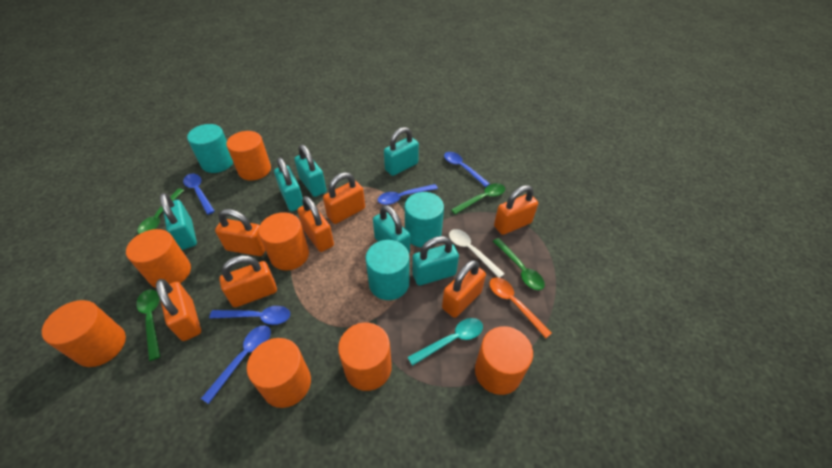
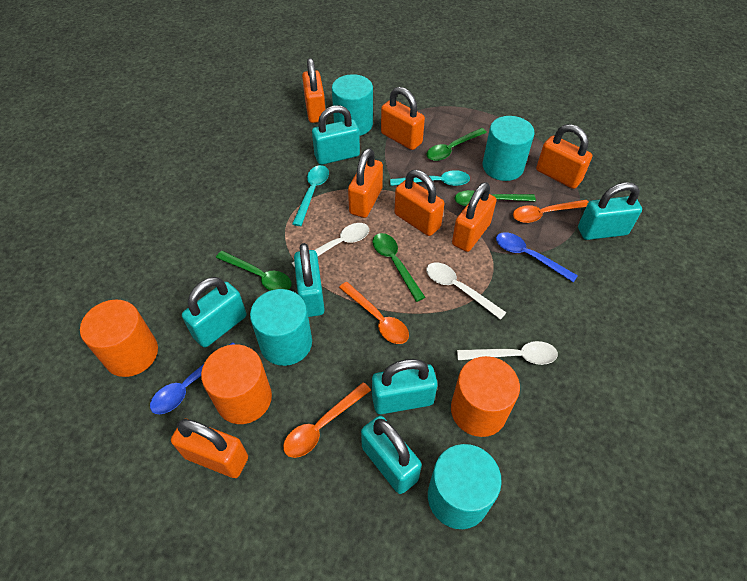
blue spoon: 5 -> 2
orange cylinder: 7 -> 3
orange spoon: 1 -> 3
turquoise cylinder: 3 -> 4
turquoise spoon: 1 -> 2
white spoon: 1 -> 3

